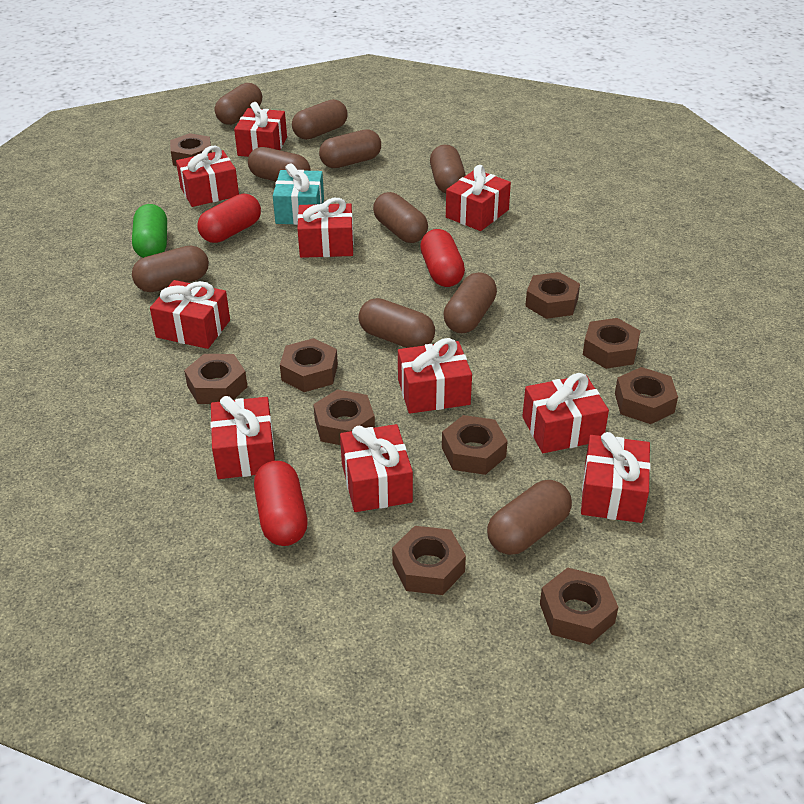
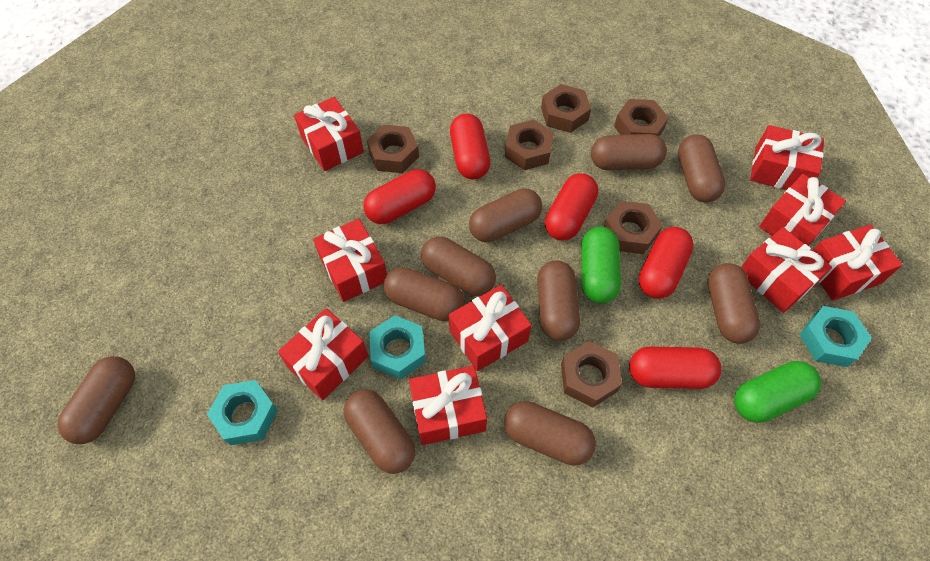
brown nut: 10 -> 6
green capsule: 1 -> 2
red capsule: 3 -> 5
red gift: 10 -> 9
turquoise gift: 1 -> 0
turquoise nut: 0 -> 3

